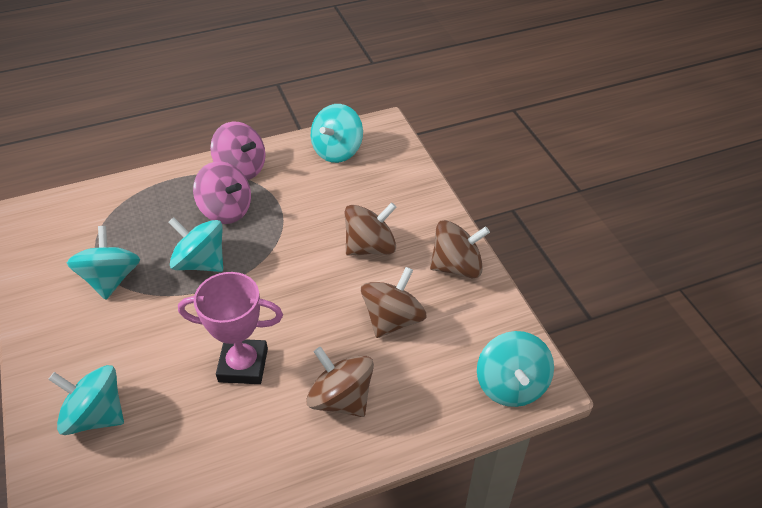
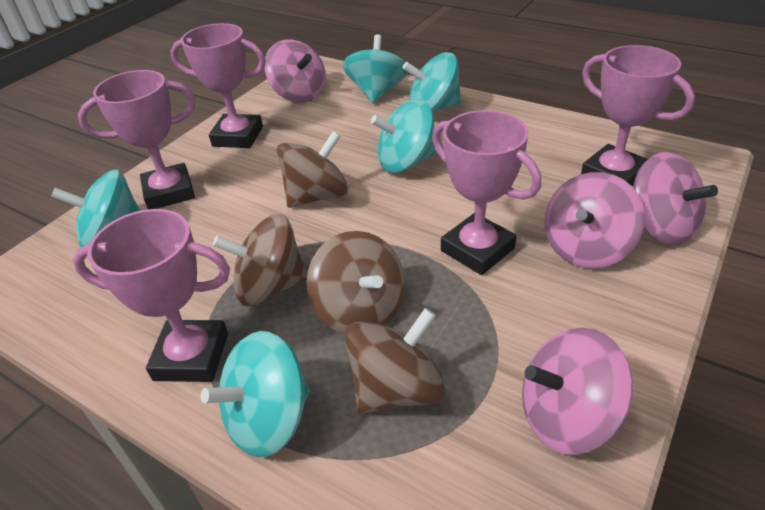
pink spinning top: 2 -> 4
pink trophy: 1 -> 5

